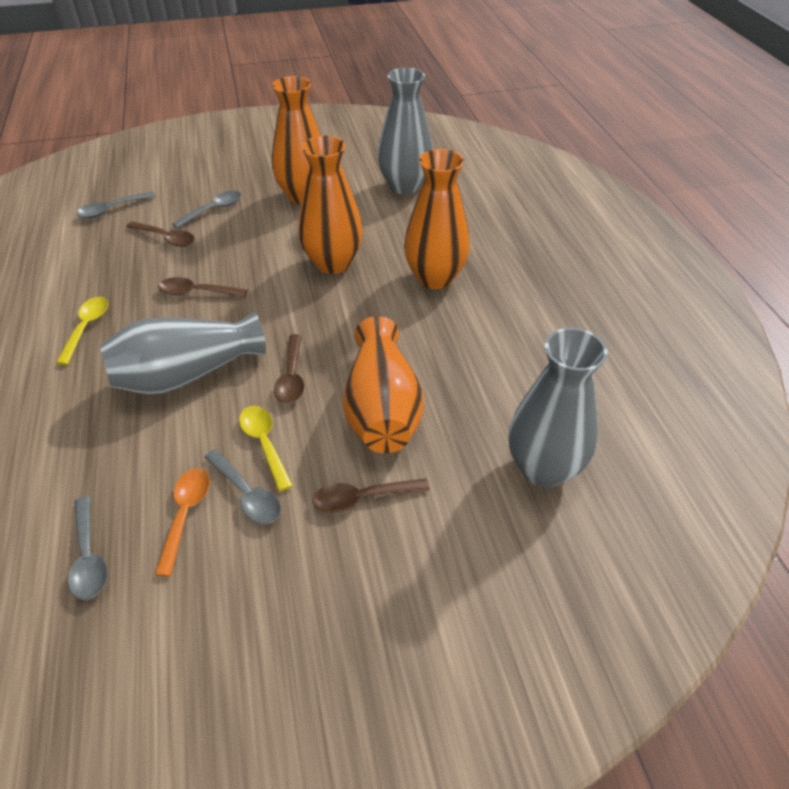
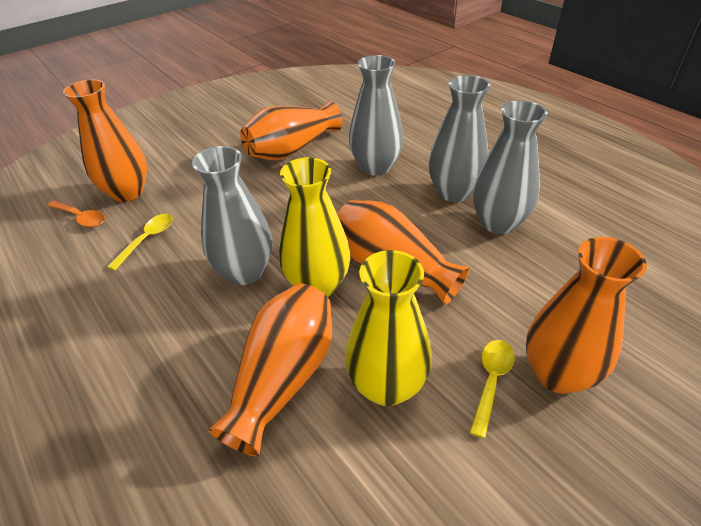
brown spoon: 4 -> 0
grey spoon: 4 -> 0
grey vase: 3 -> 4
orange vase: 4 -> 5
yellow vase: 0 -> 2

